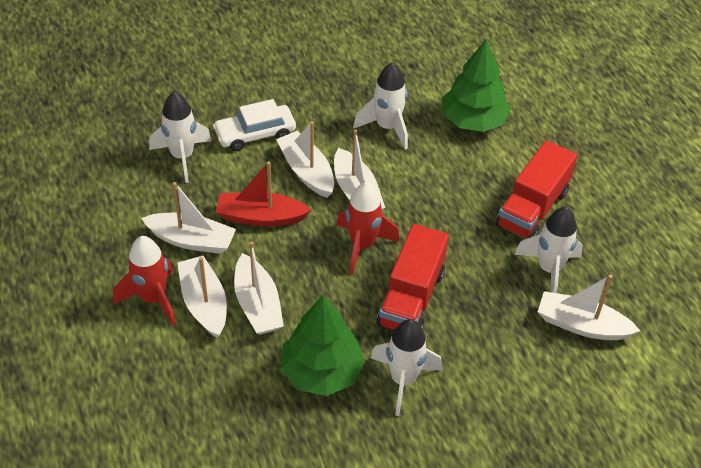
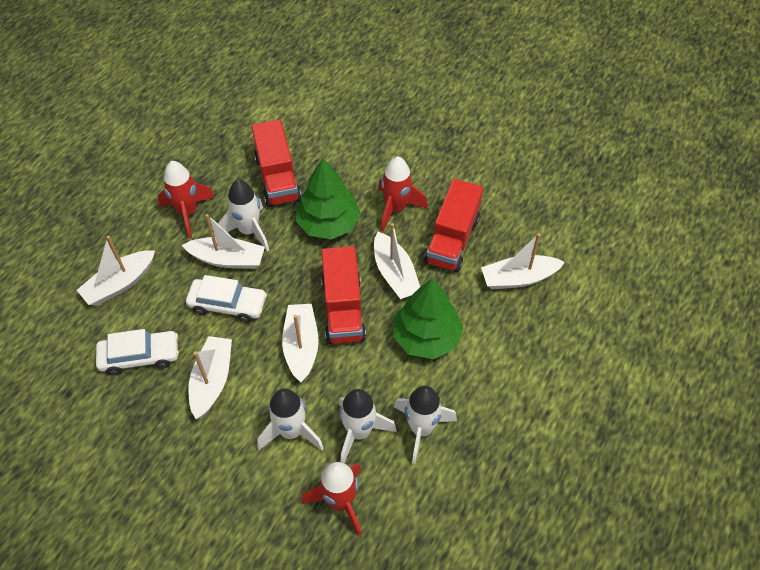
red boat: 1 -> 0
red rocket: 2 -> 3
red truck: 2 -> 3
white car: 1 -> 2

